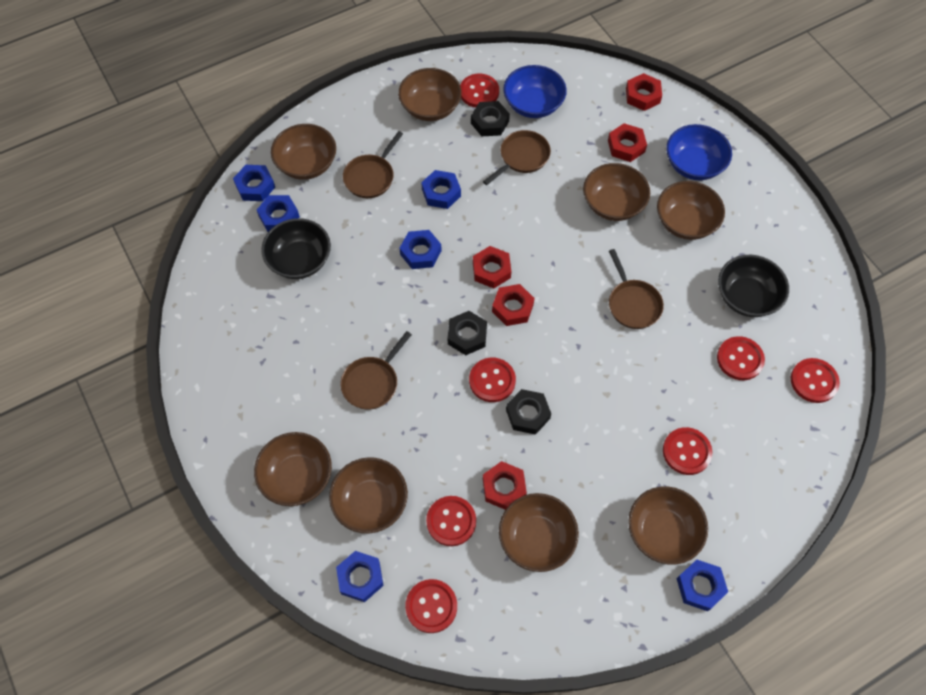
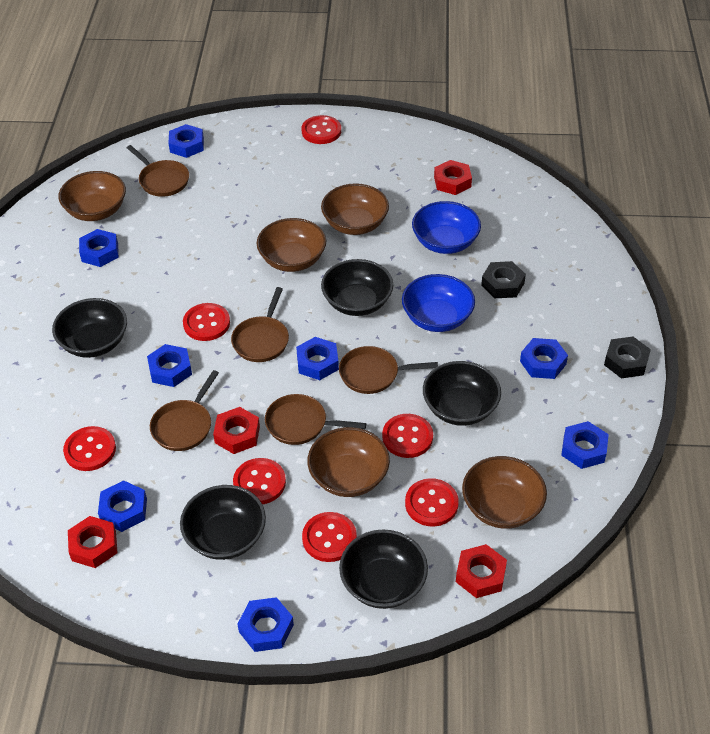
black bowl: 2 -> 5
black nut: 3 -> 2
blue nut: 6 -> 8
brown bowl: 8 -> 5
brown pan: 4 -> 5
red nut: 5 -> 4

